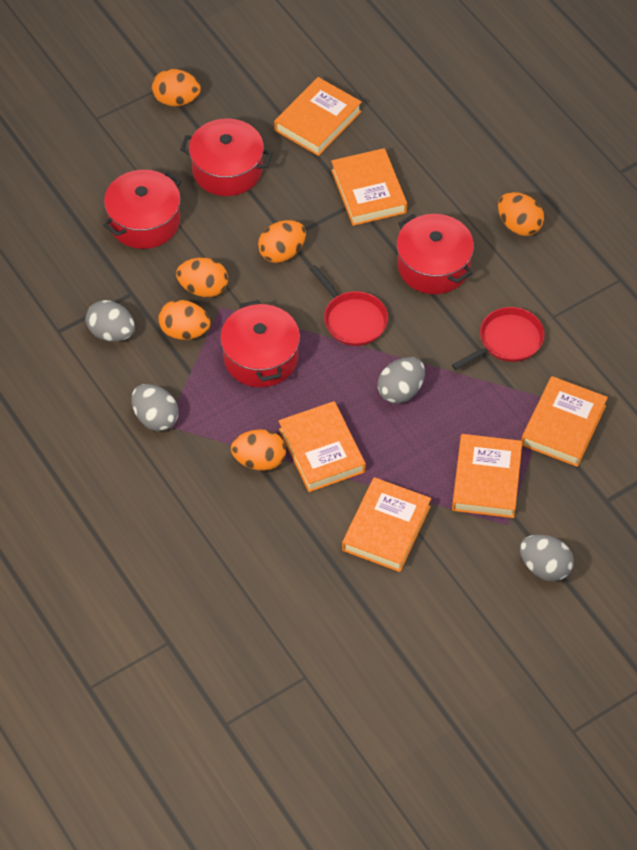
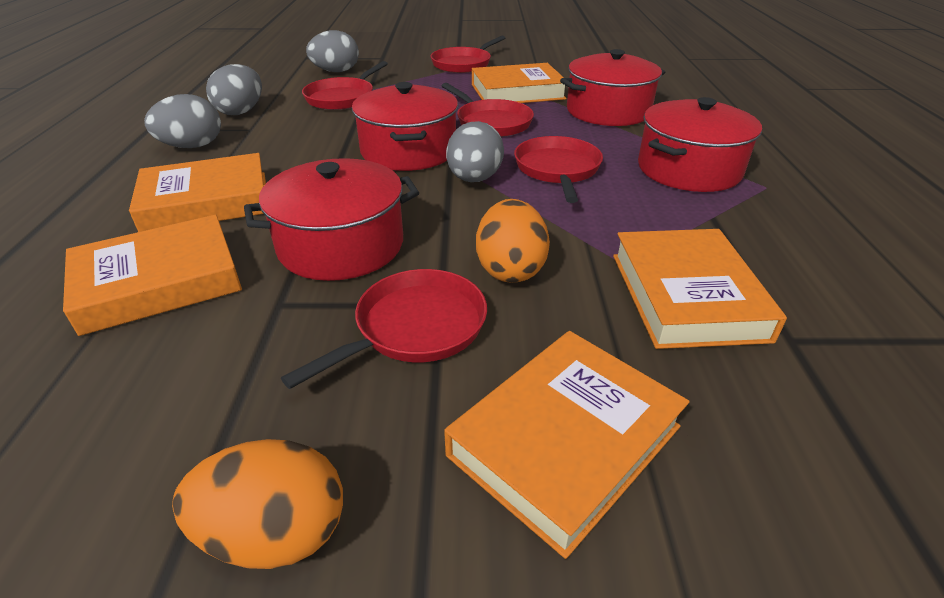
orange book: 6 -> 5
orange egg: 6 -> 2
red pan: 2 -> 5

